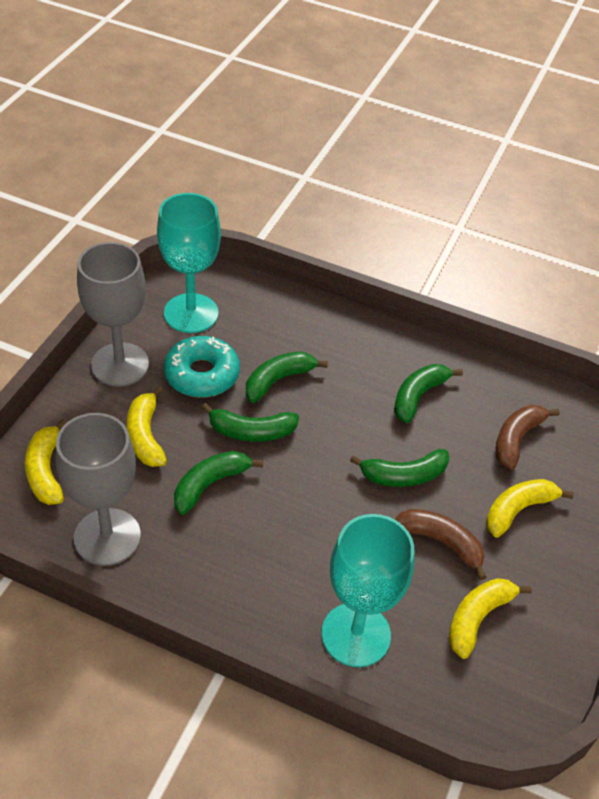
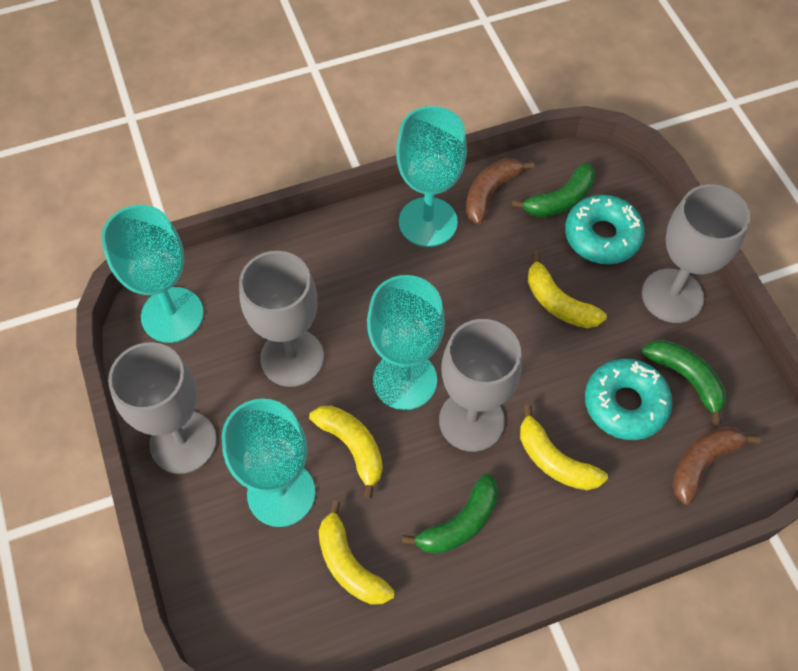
green banana: 5 -> 3
grey goblet: 2 -> 4
turquoise donut: 1 -> 2
turquoise goblet: 2 -> 4

